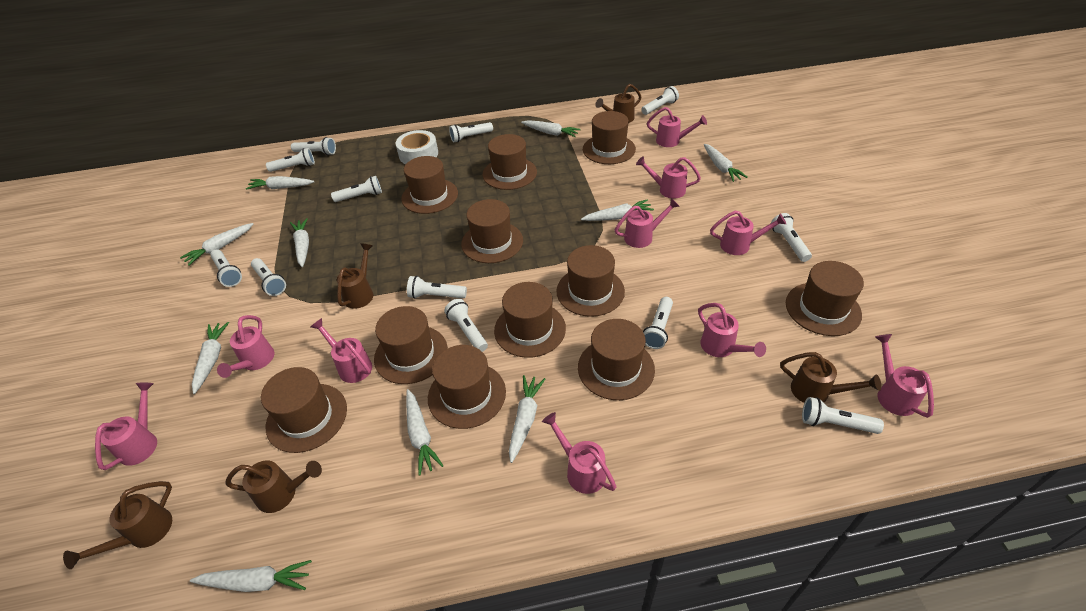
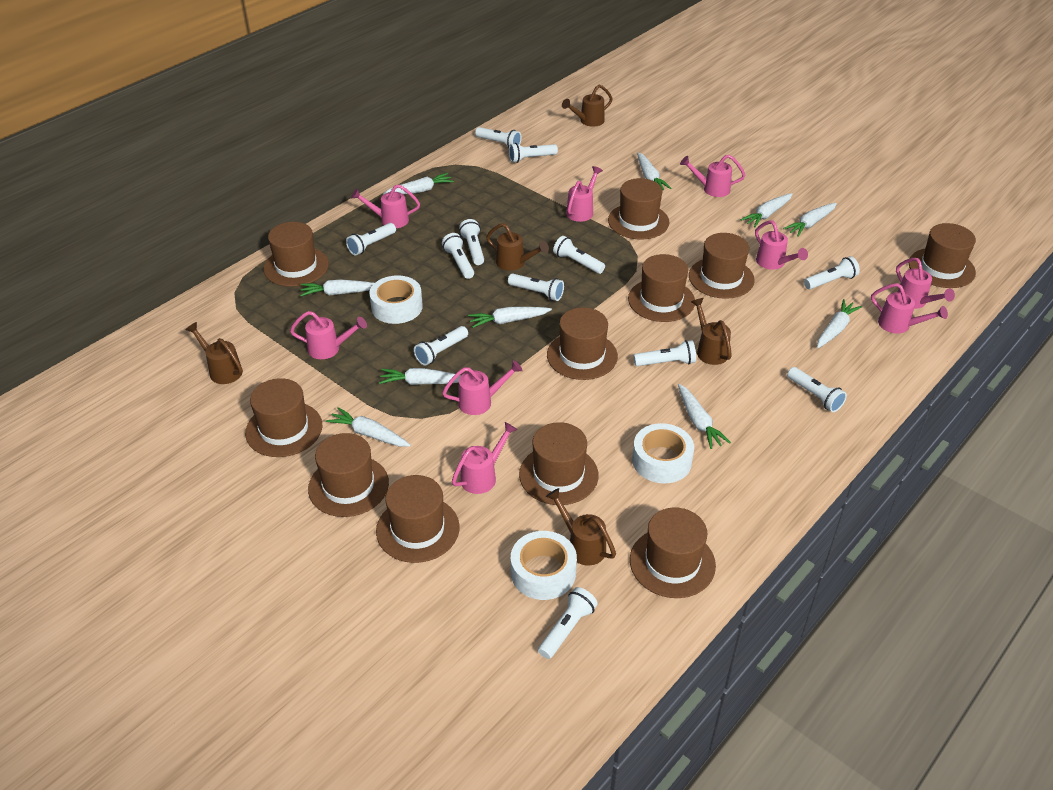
pink watering can: 10 -> 9
white tape: 1 -> 3

